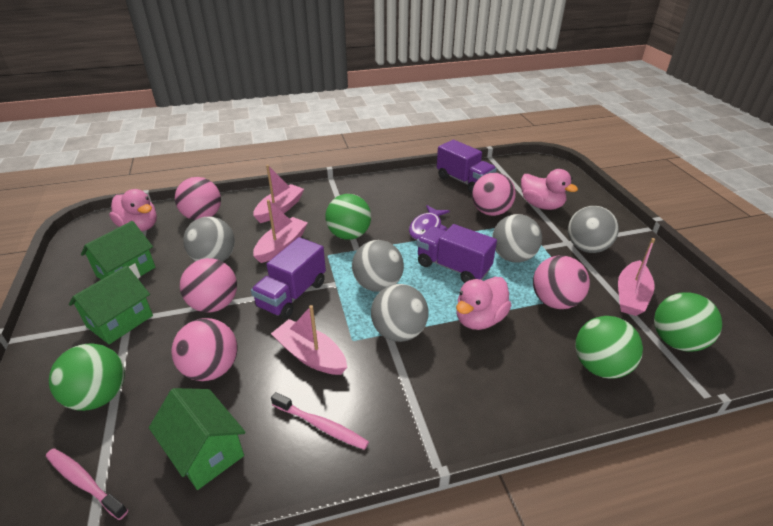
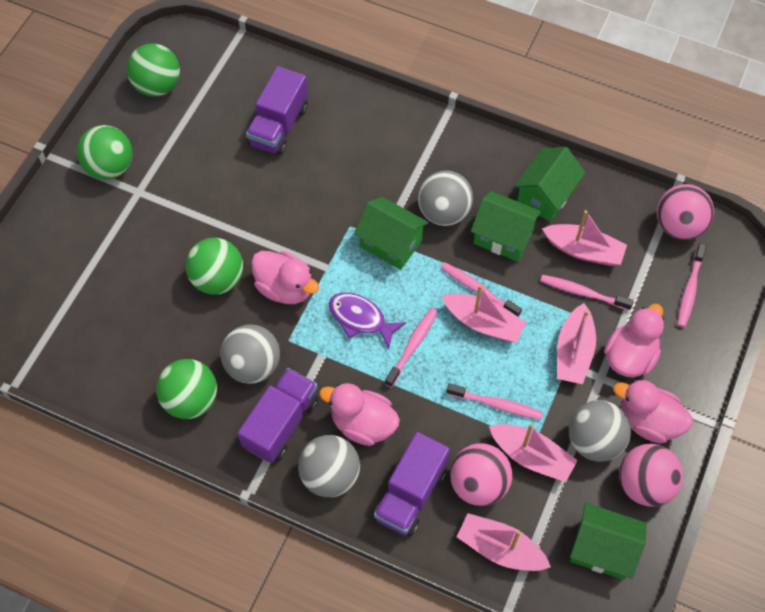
green house: 3 -> 4
grey ball: 5 -> 4
pink ball: 5 -> 3
pink boat: 4 -> 5
pink duck: 3 -> 4
pink toothbrush: 2 -> 5

